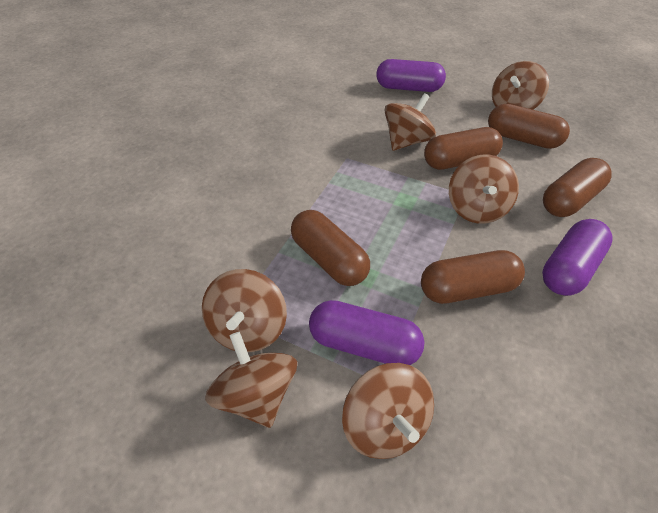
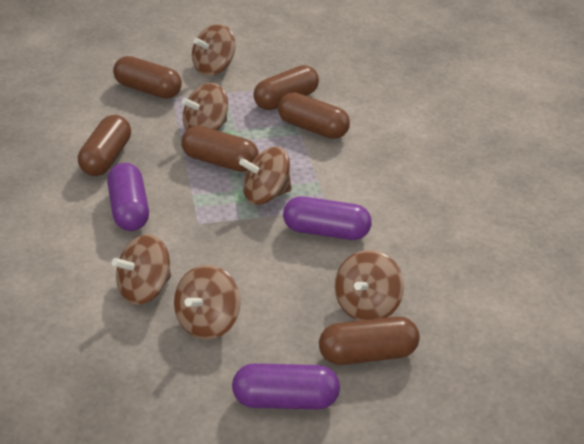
brown capsule: 5 -> 6

